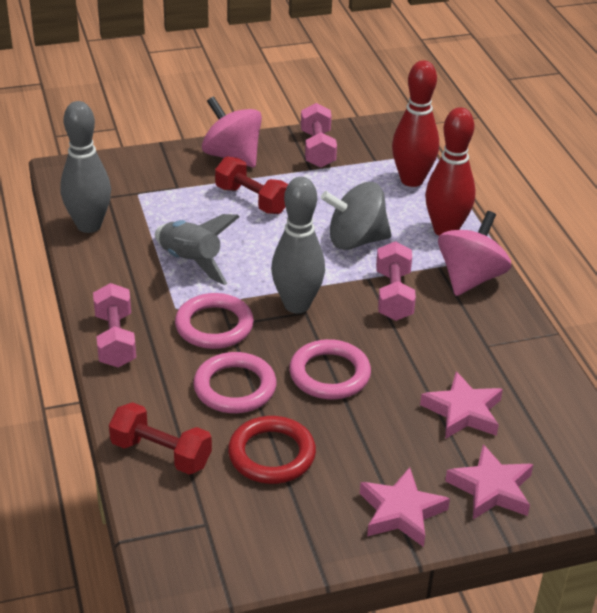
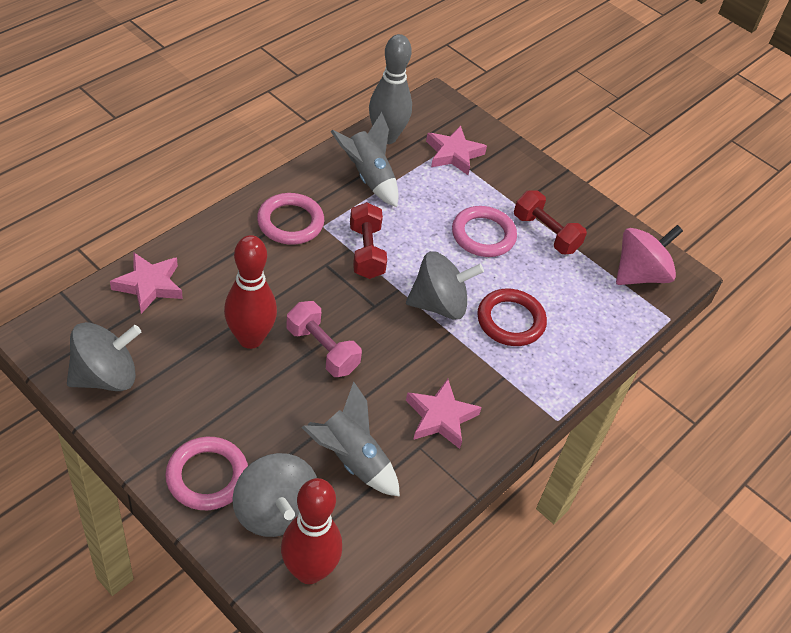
grey bowling pin: 2 -> 1
grey rocket: 1 -> 2
grey spinning top: 1 -> 3
pink dumbbell: 3 -> 1
pink spinning top: 2 -> 1

